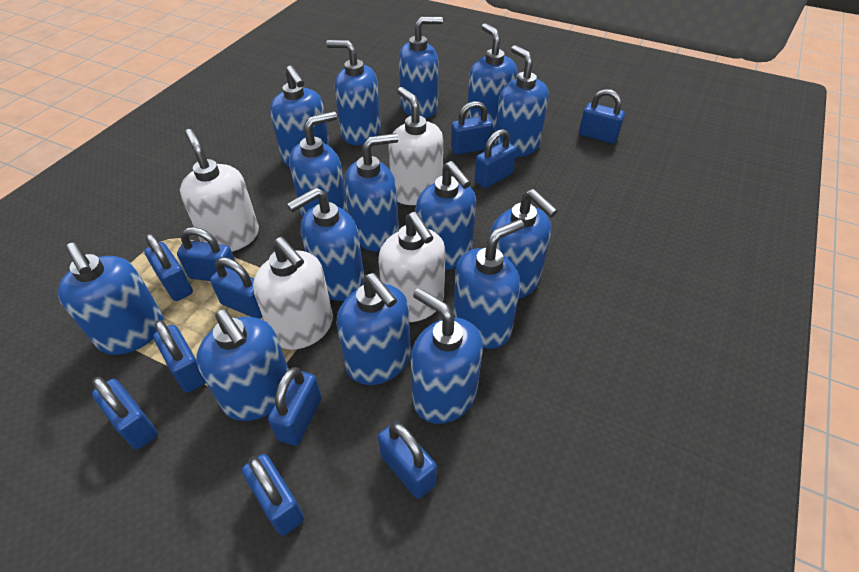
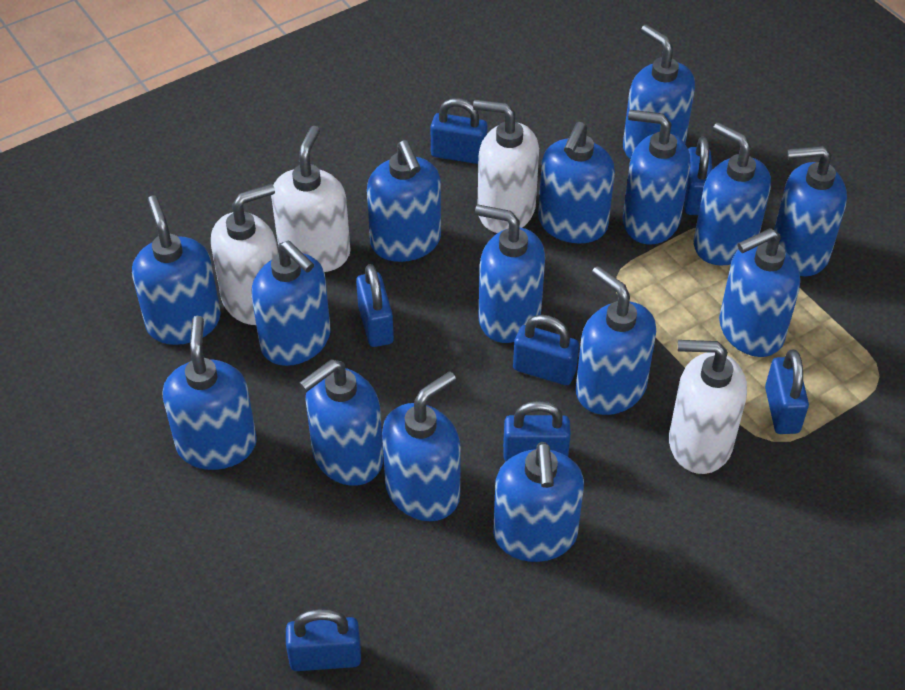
blue padlock: 11 -> 7

